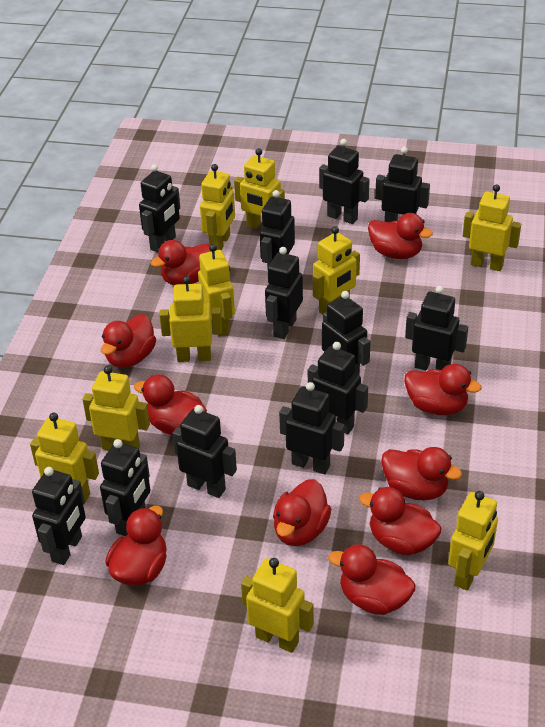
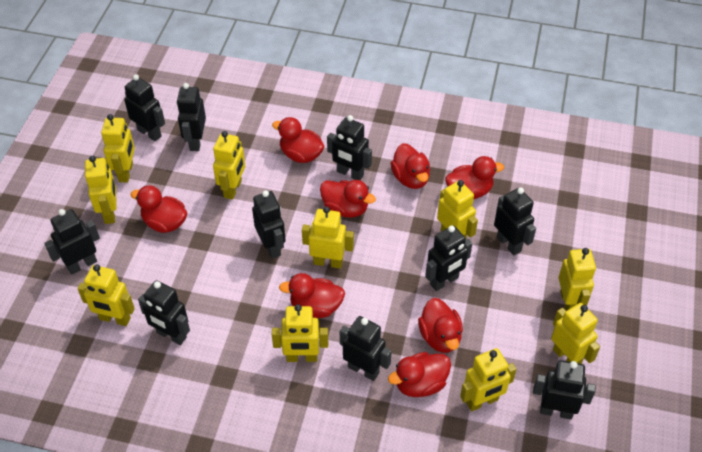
black robot: 12 -> 10
red duck: 10 -> 8

